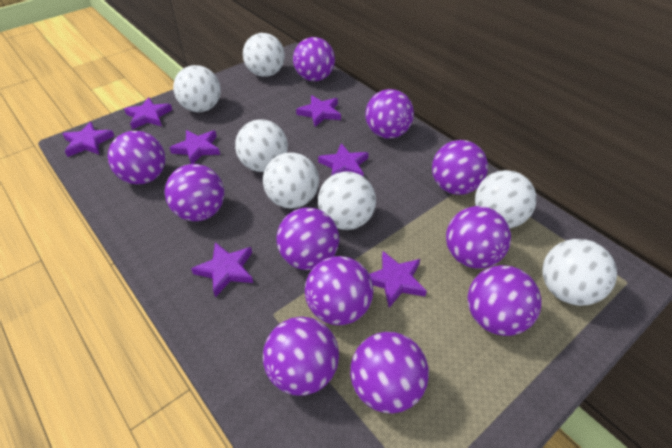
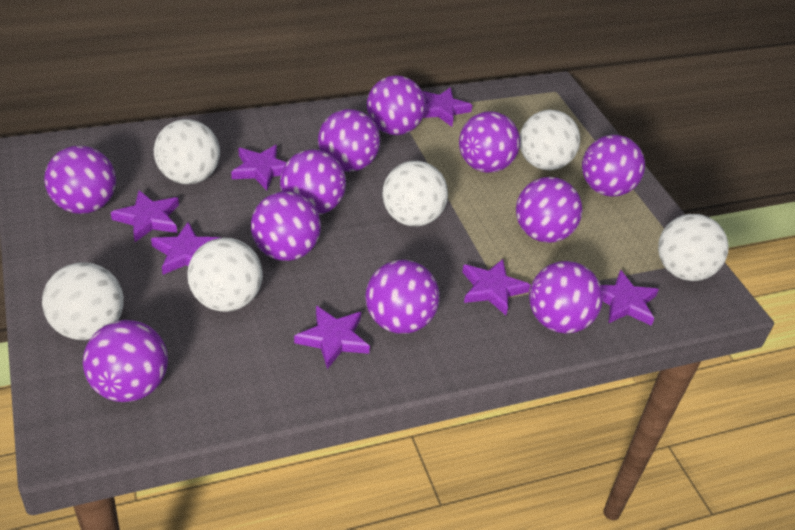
white ball: 7 -> 6

